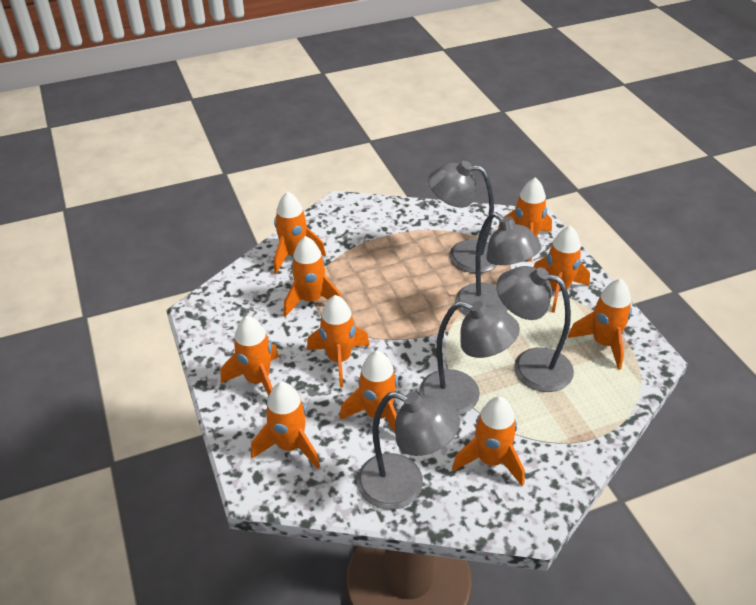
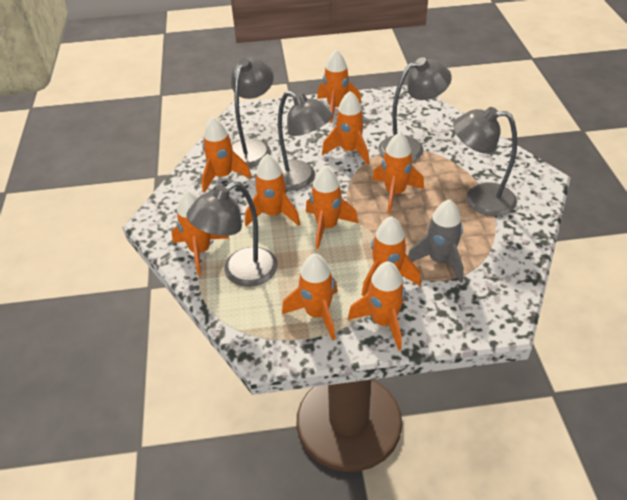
grey rocket: 0 -> 1

